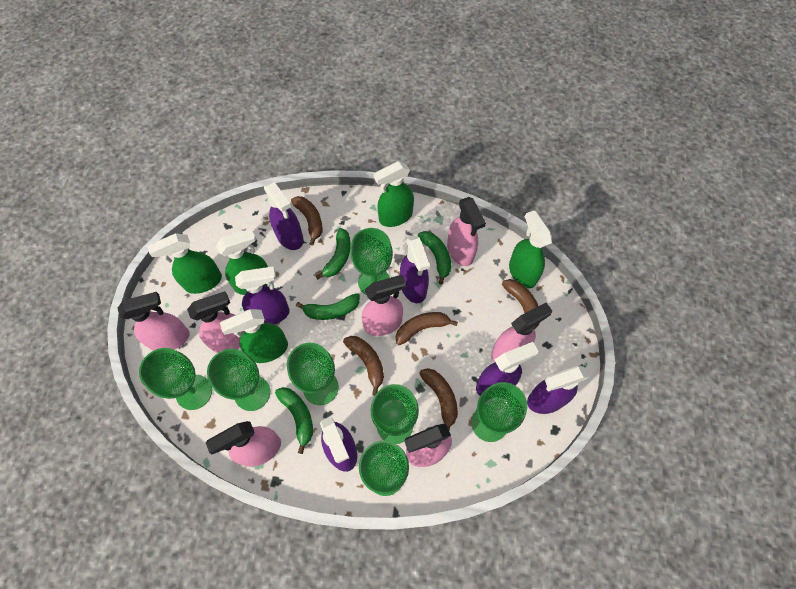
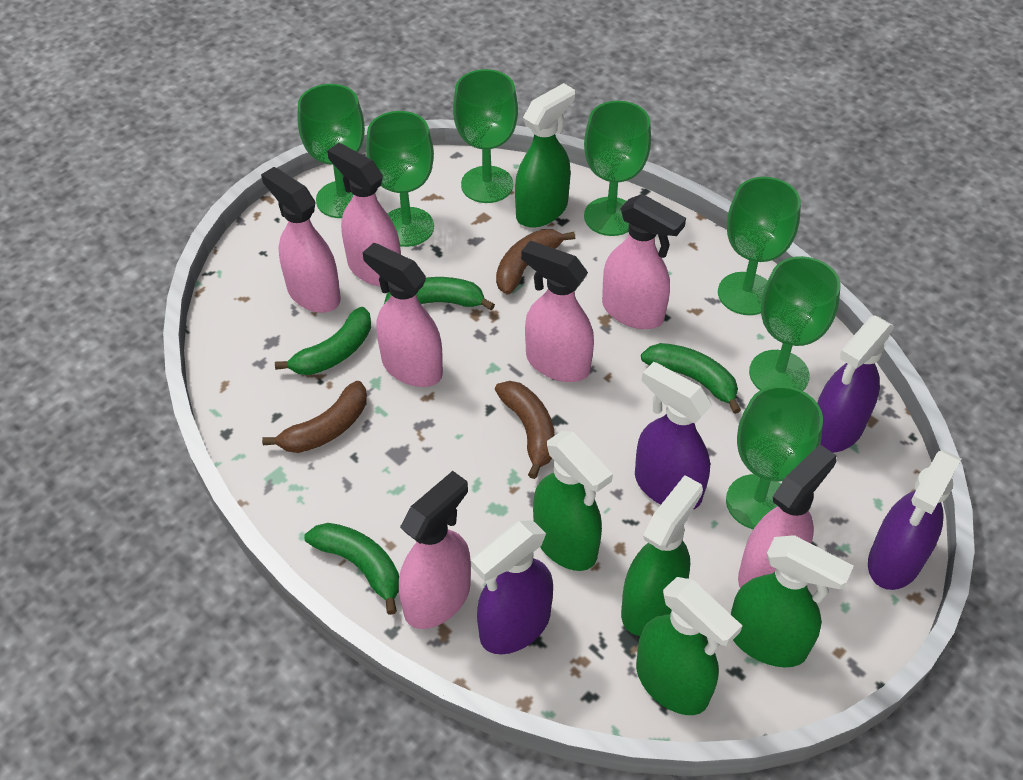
brown banana: 5 -> 3
purple spray bottle: 6 -> 4

